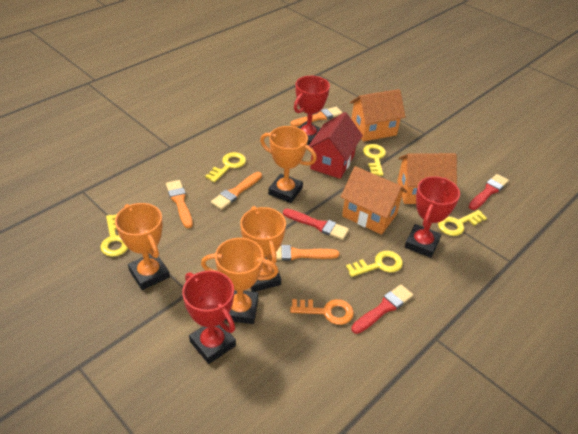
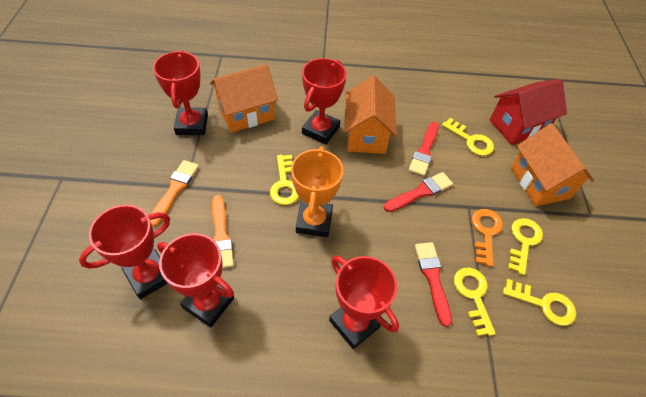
orange brush: 4 -> 2
orange trophy: 4 -> 1
red trophy: 3 -> 5

